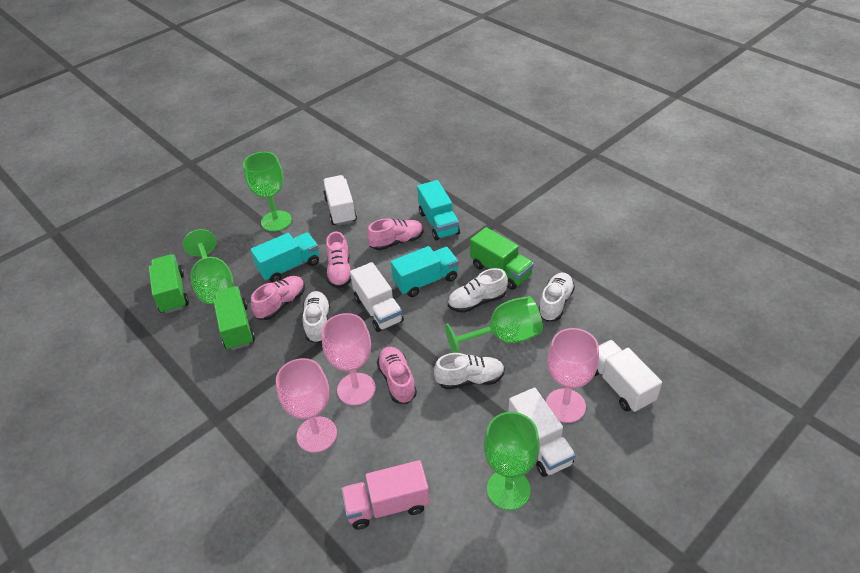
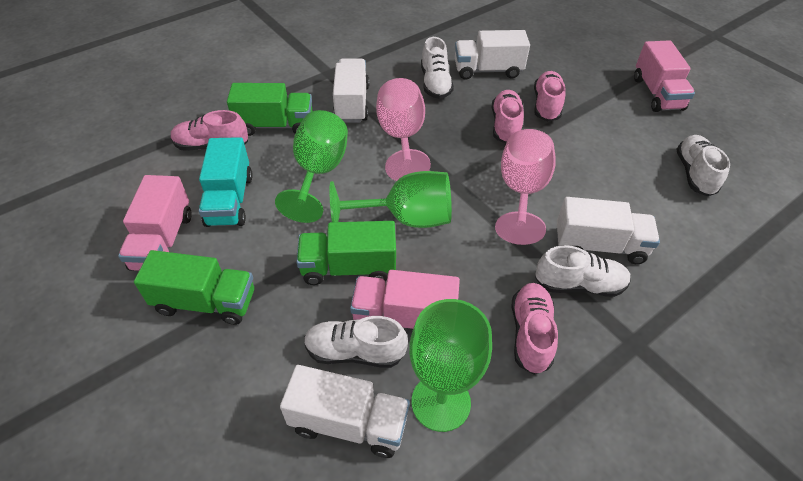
green goblet: 4 -> 3
pink goblet: 3 -> 2
pink truck: 1 -> 3
turquoise truck: 3 -> 1

